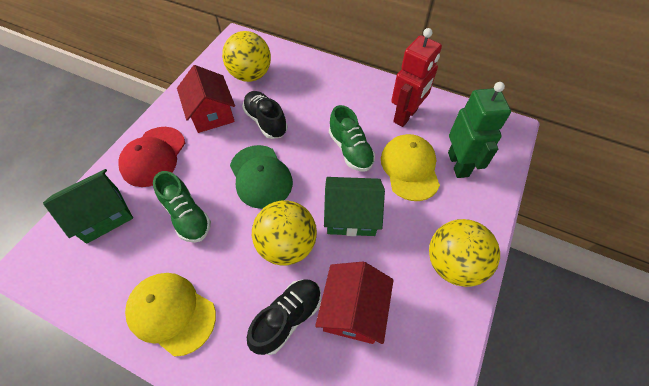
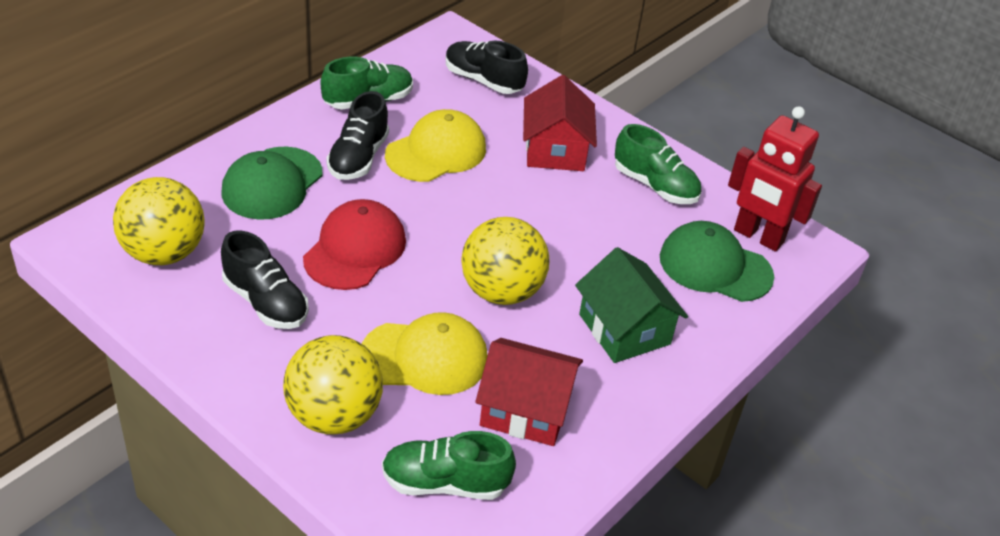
black shoe: 2 -> 3
green cap: 1 -> 2
green house: 2 -> 1
green robot: 1 -> 0
green shoe: 2 -> 3

